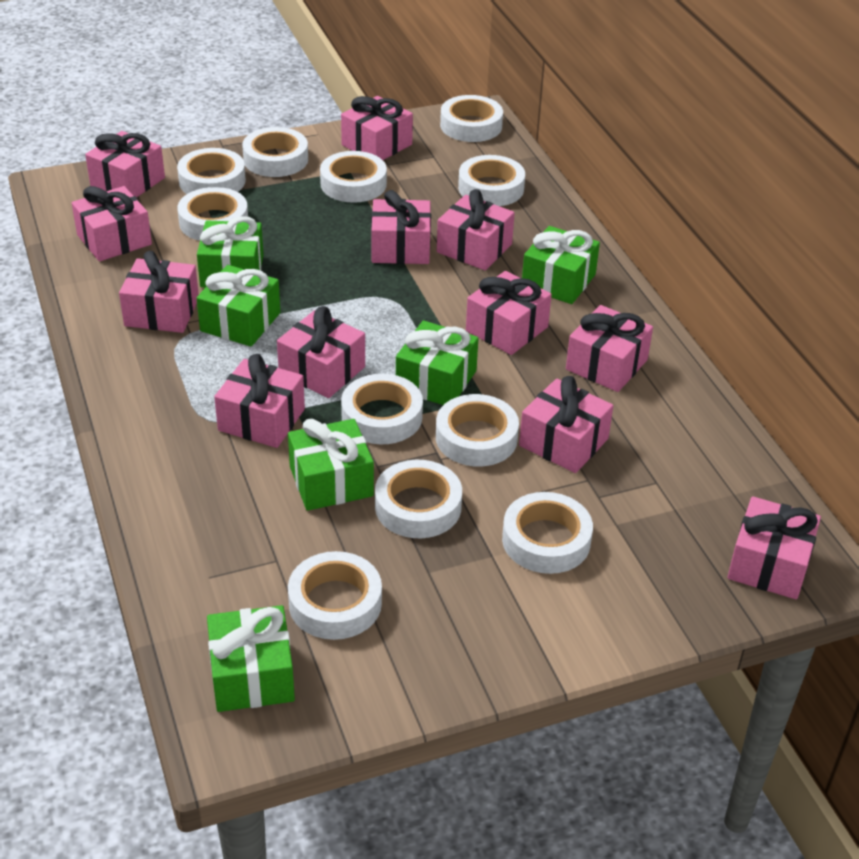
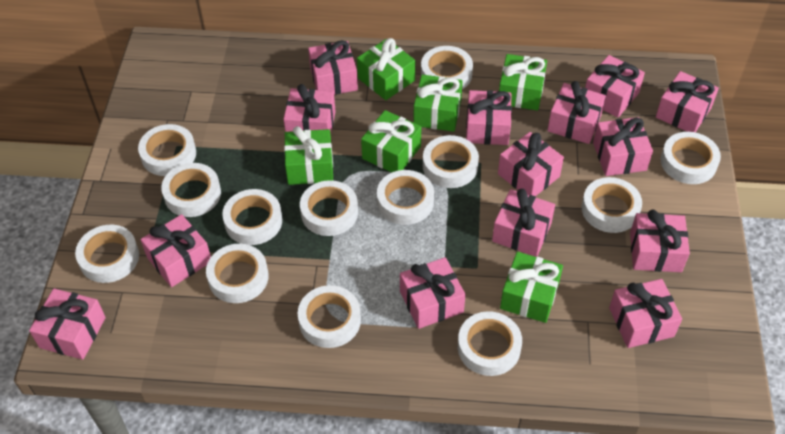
pink gift: 12 -> 14
white tape: 11 -> 13

